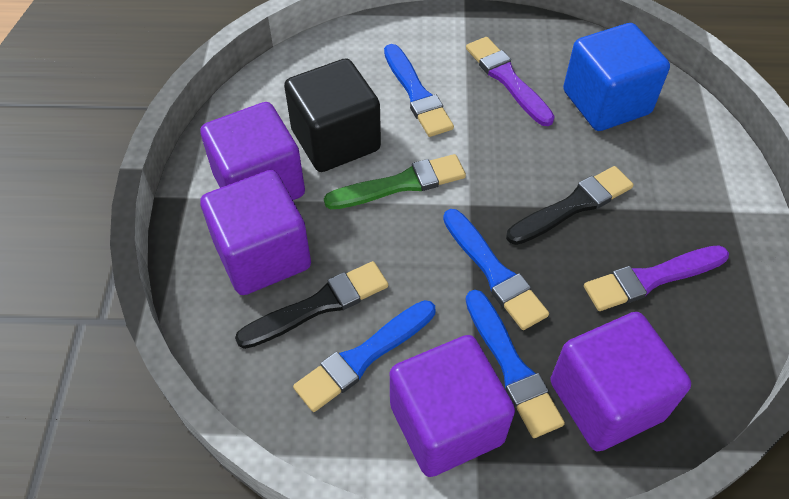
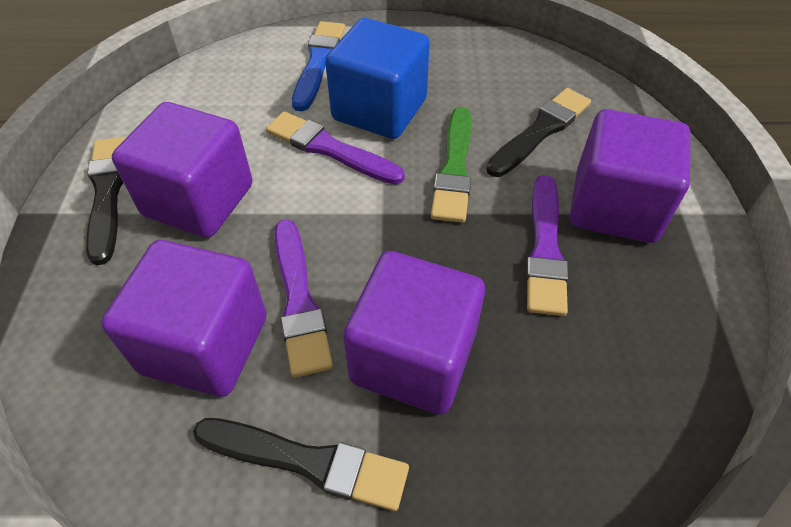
black brush: 2 -> 3
black cube: 1 -> 0
blue brush: 4 -> 1
purple brush: 2 -> 3

